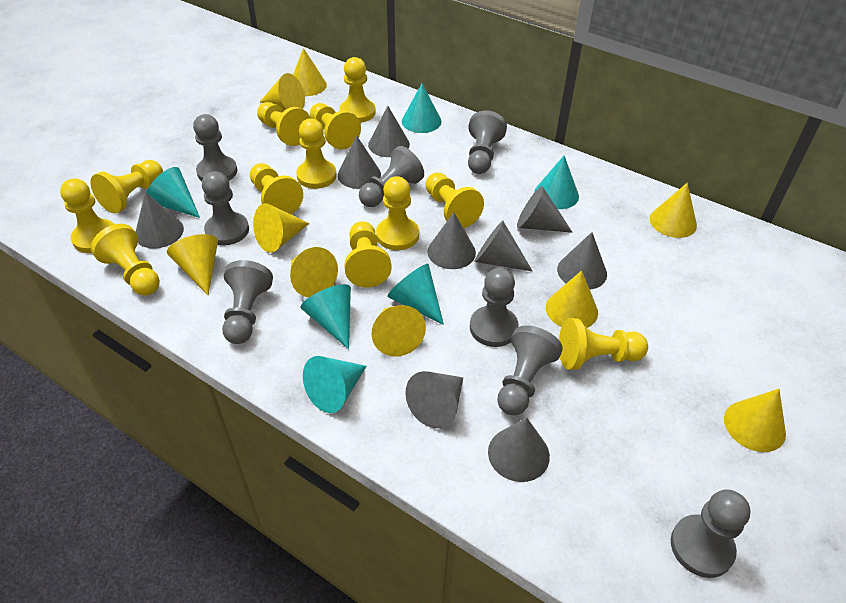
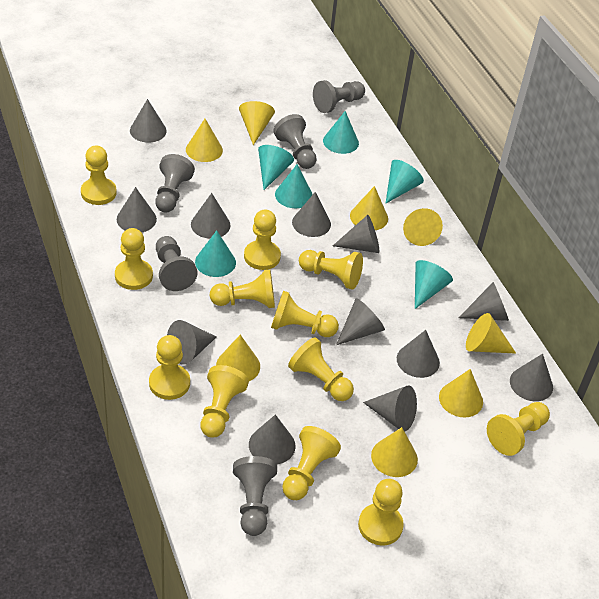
grey cone: 9 -> 12
grey pawn: 8 -> 5
yellow cone: 9 -> 8

